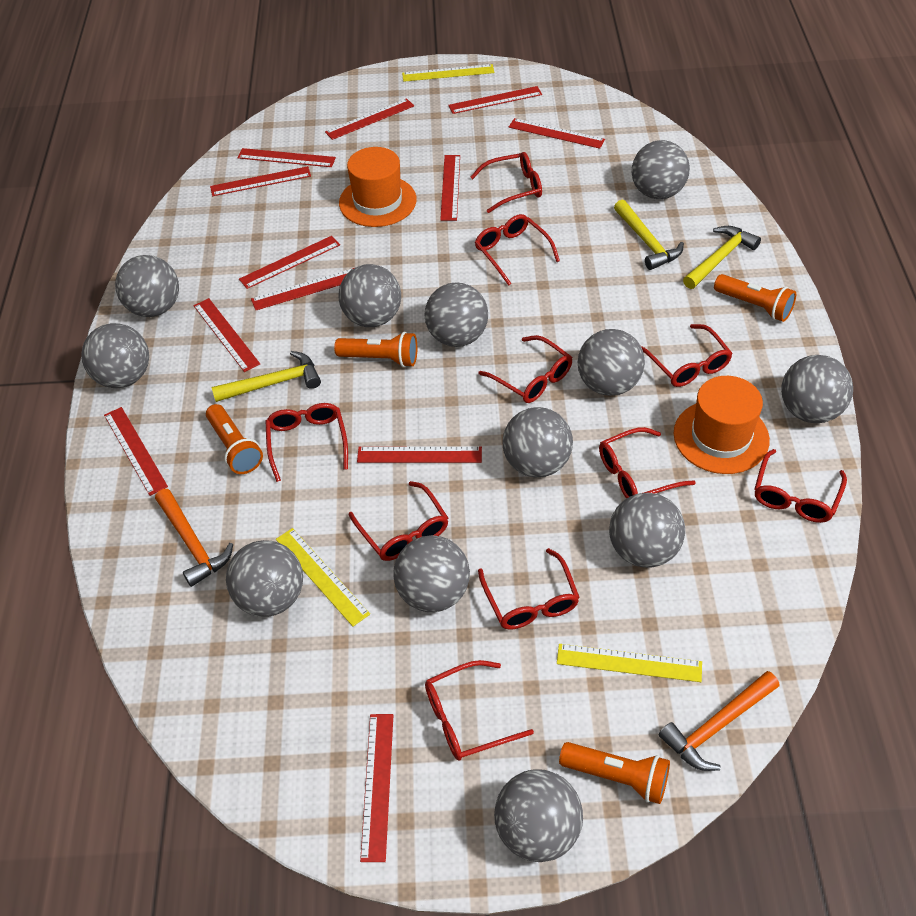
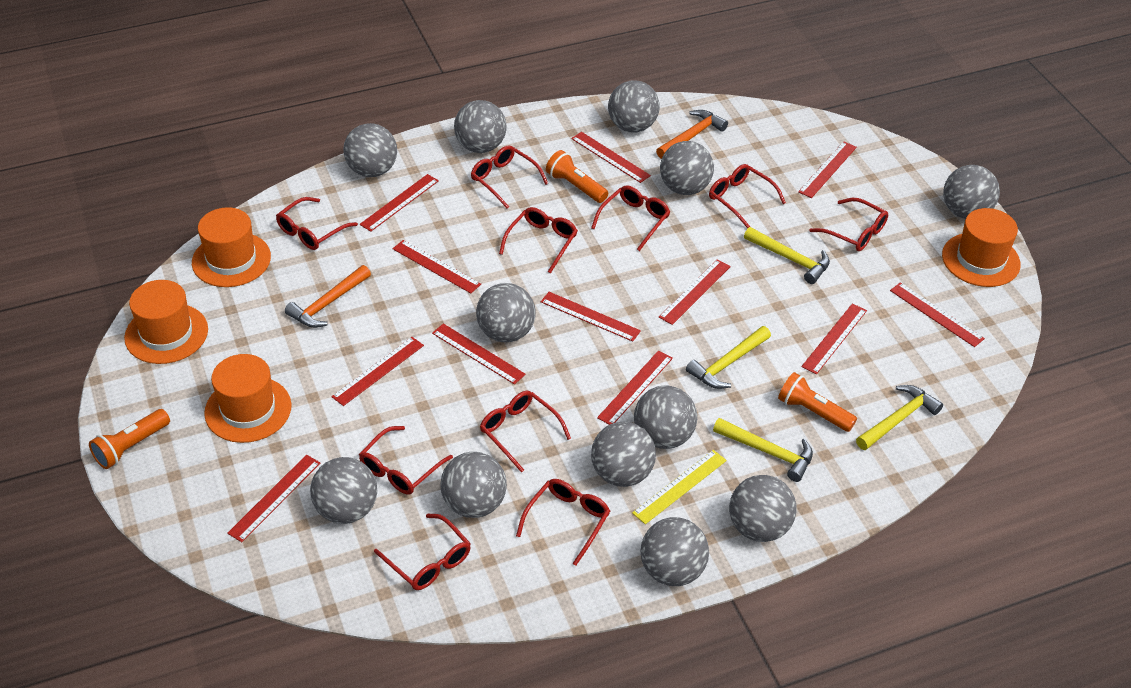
orange flashlight: 4 -> 3
orange hat: 2 -> 4
yellow hammer: 3 -> 4
yellow ruler: 3 -> 1

